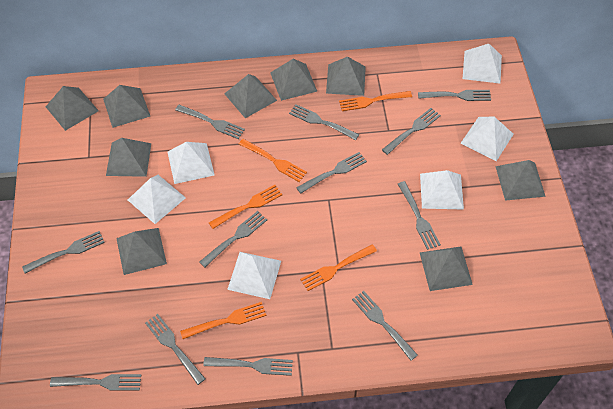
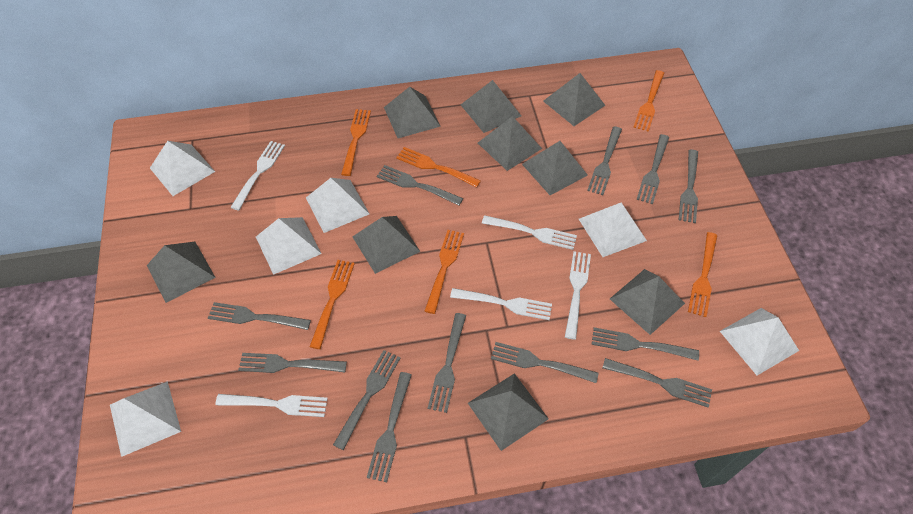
orange fork: 5 -> 6
white fork: 0 -> 5

